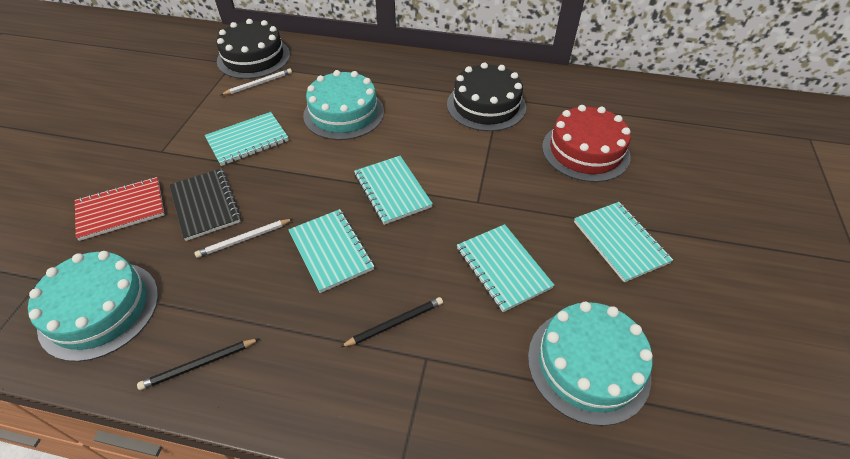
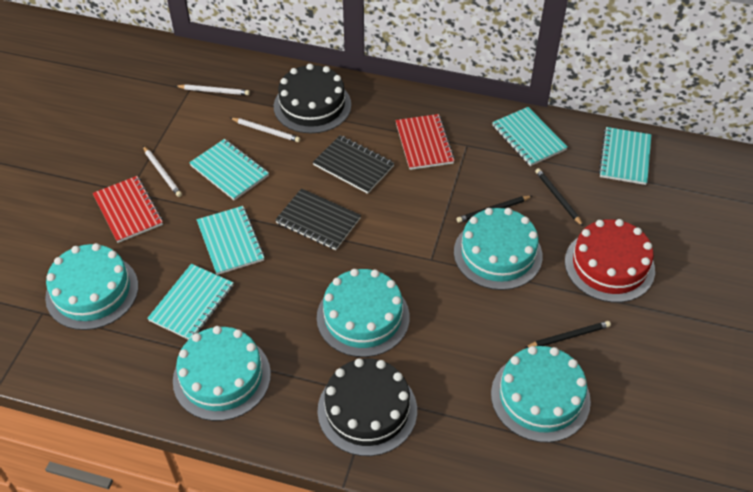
black notebook: 1 -> 2
black pencil: 2 -> 3
red notebook: 1 -> 2
turquoise cake: 3 -> 5
white pencil: 2 -> 3

